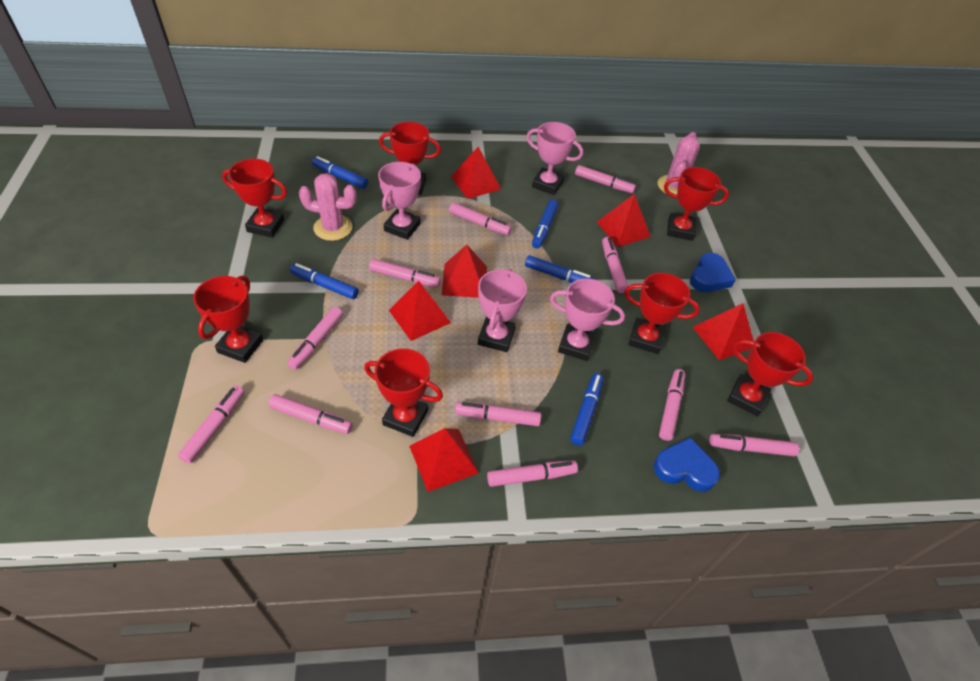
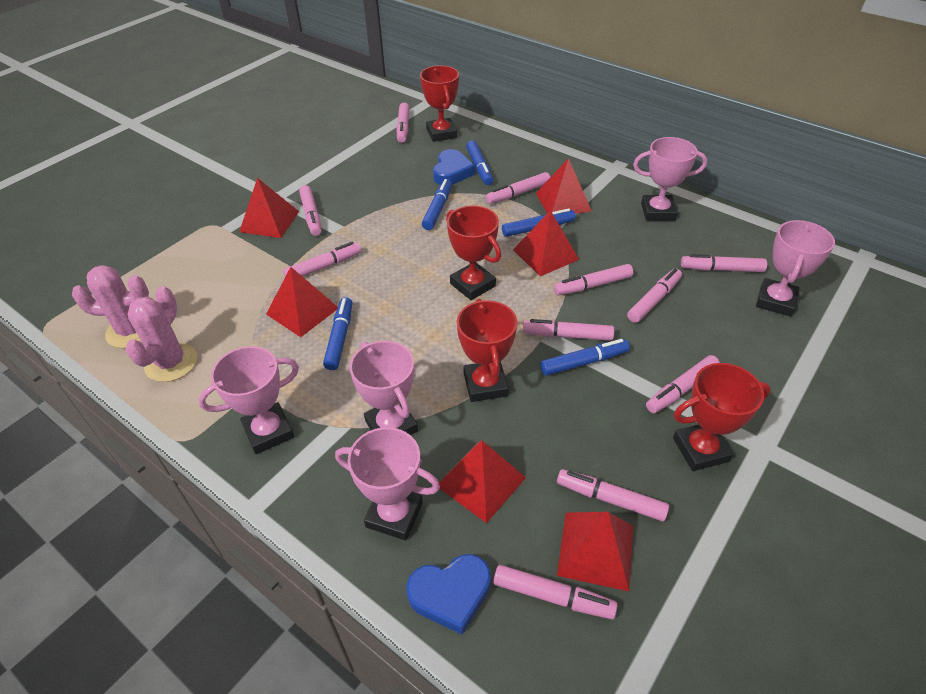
pink trophy: 4 -> 5
red trophy: 7 -> 4

